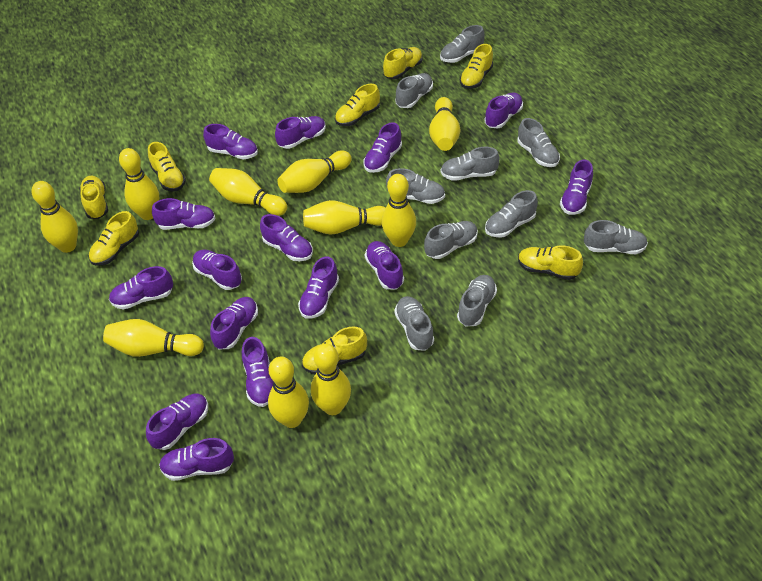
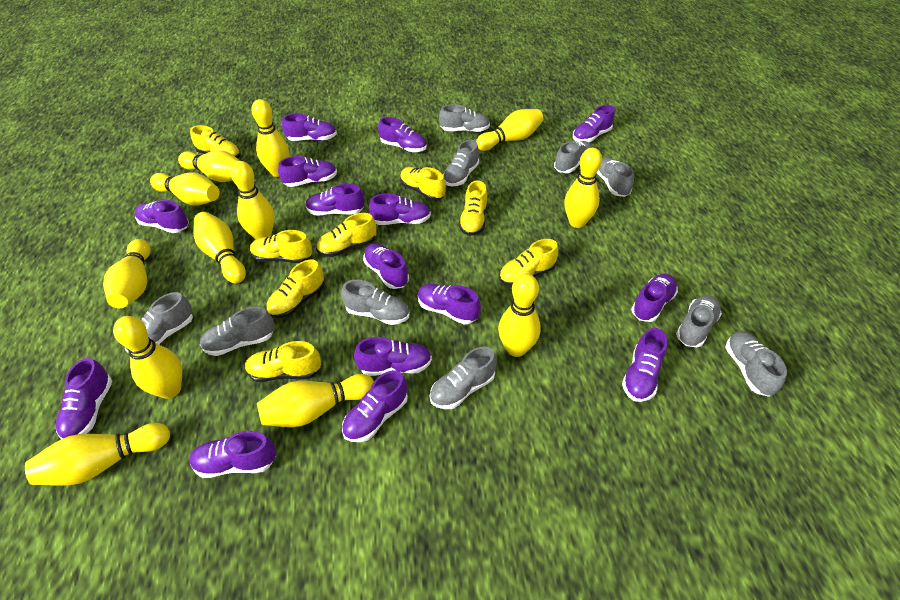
yellow bowling pin: 10 -> 12

